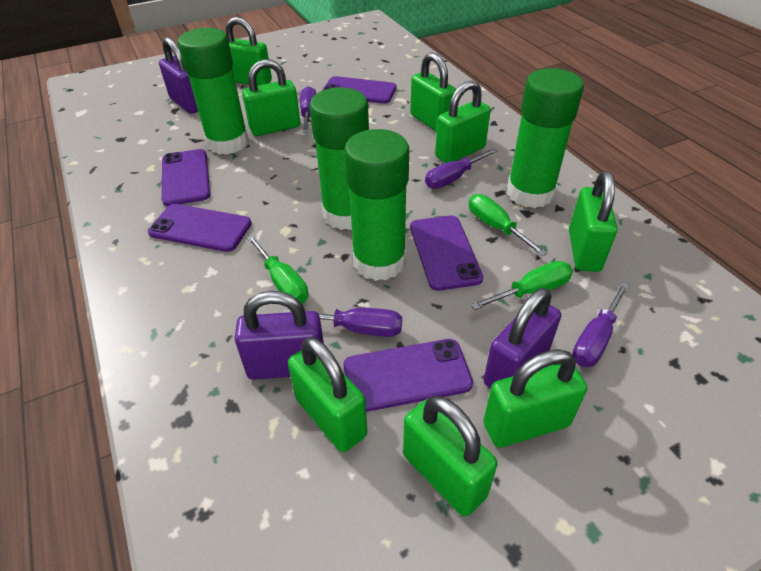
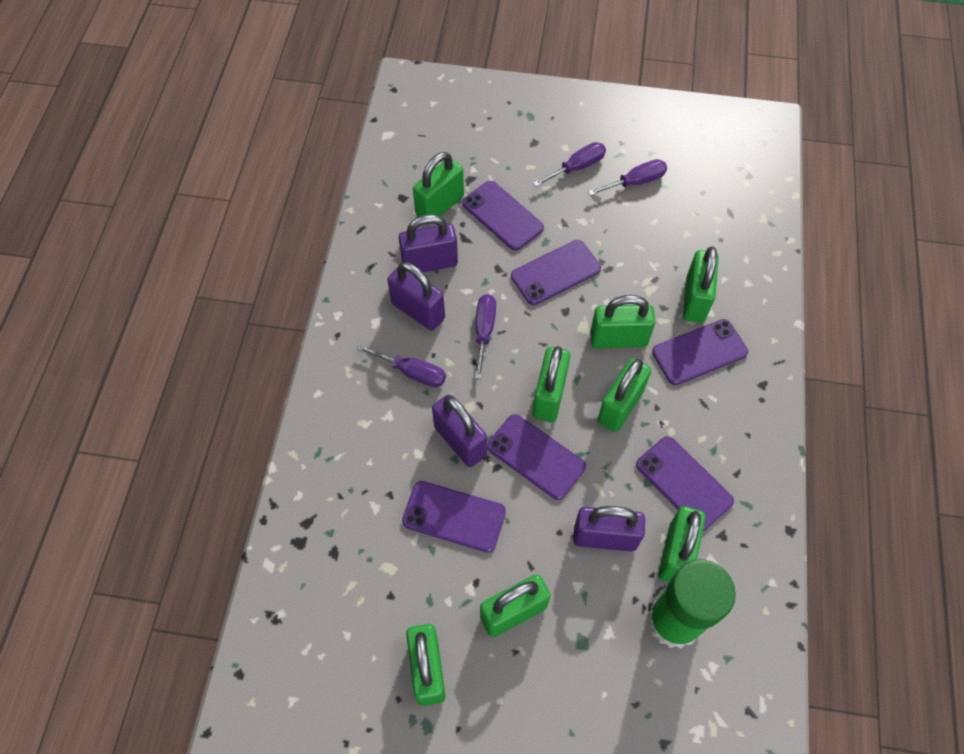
green glue stick: 4 -> 1
green screwdriver: 3 -> 0
purple padlock: 3 -> 4
purple phone: 5 -> 6

